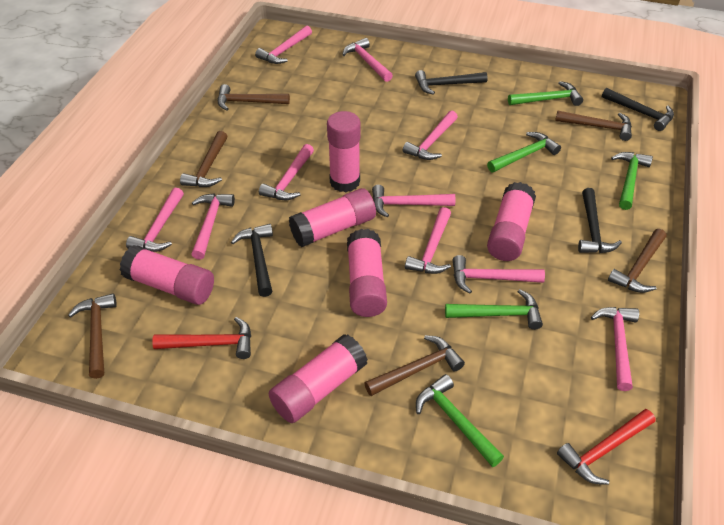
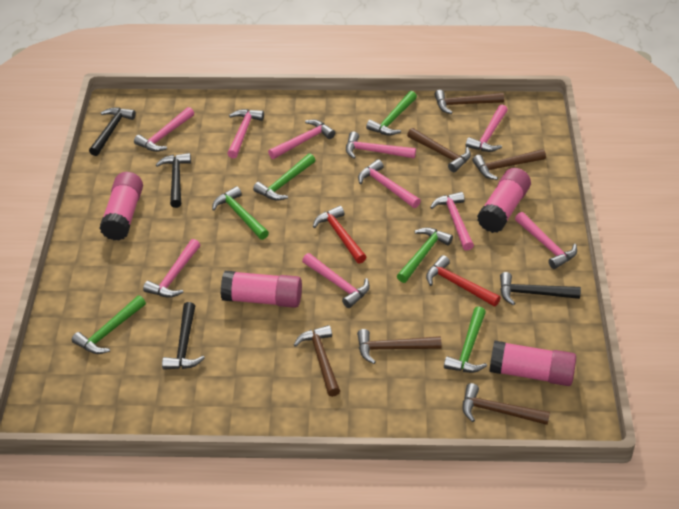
green hammer: 5 -> 6
pink glue stick: 6 -> 4

